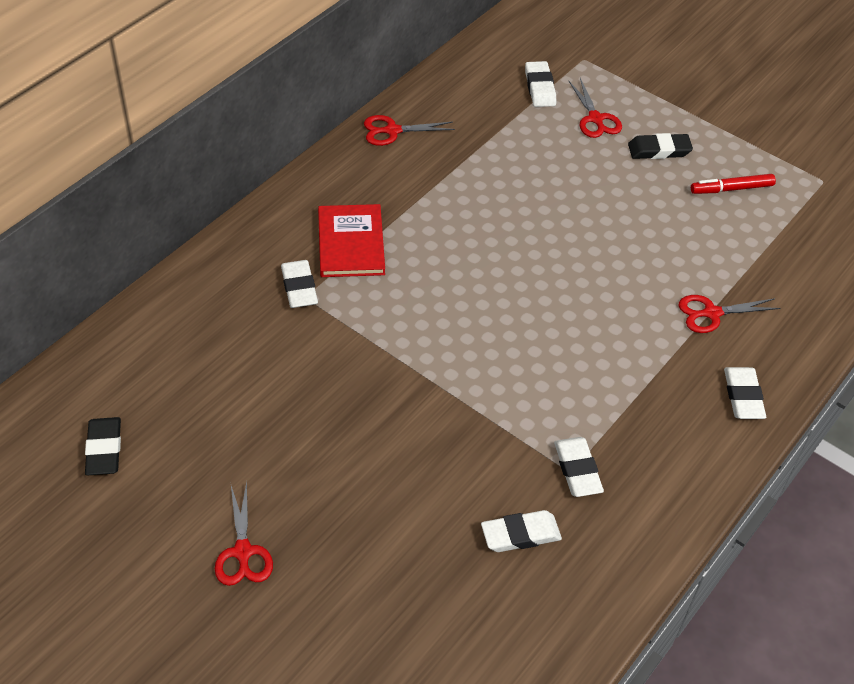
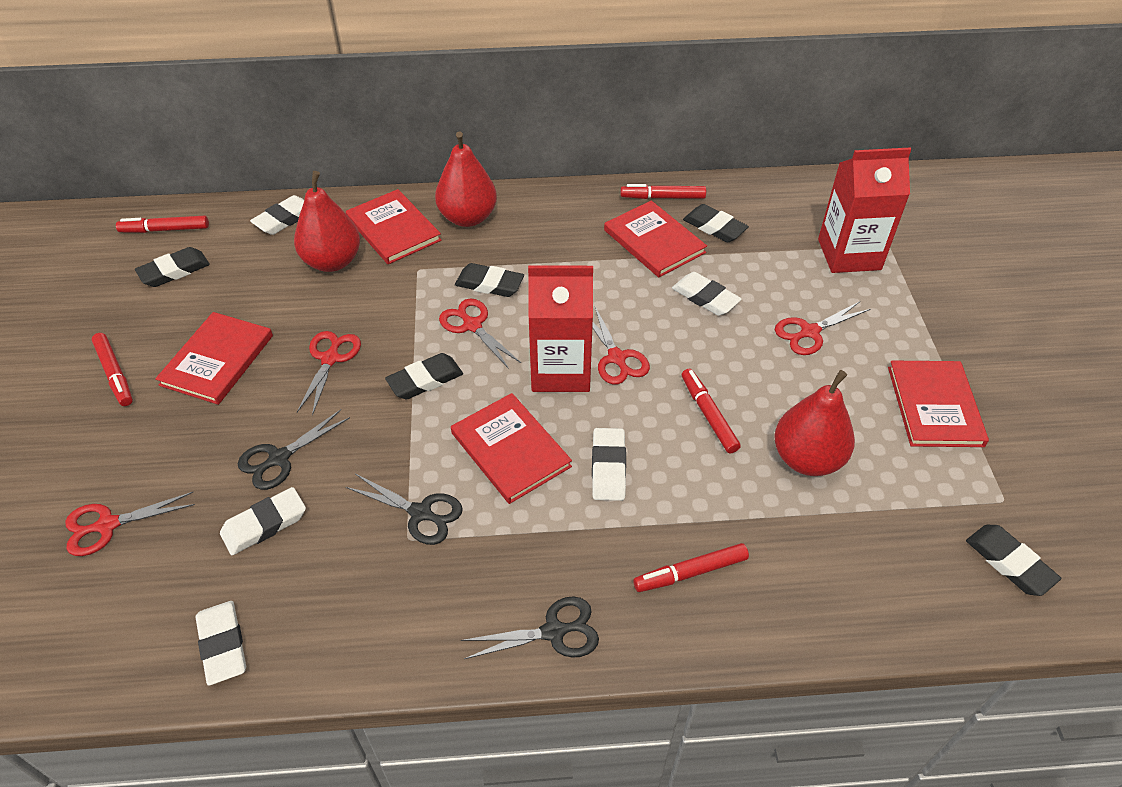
black eraser: 2 -> 5
black scissors: 0 -> 3
red book: 1 -> 5
red carton: 0 -> 2
red marker: 1 -> 5
red pear: 0 -> 3
red scissors: 4 -> 5

